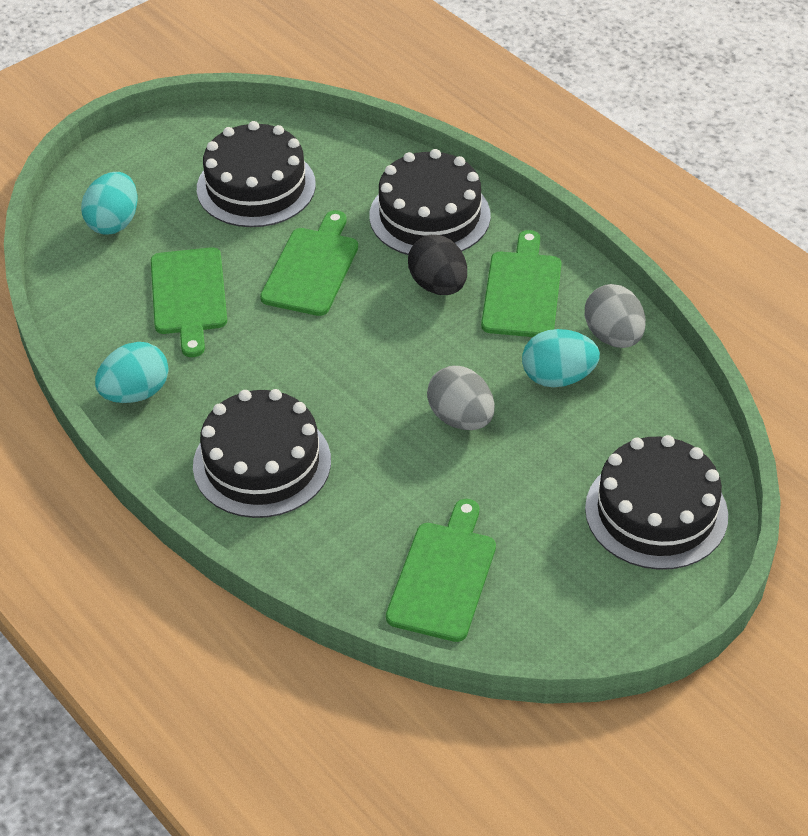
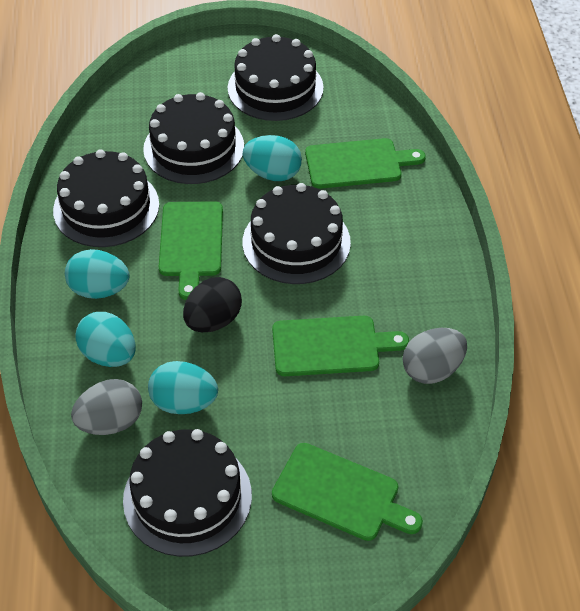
black cake: 4 -> 5
turquoise egg: 3 -> 4

